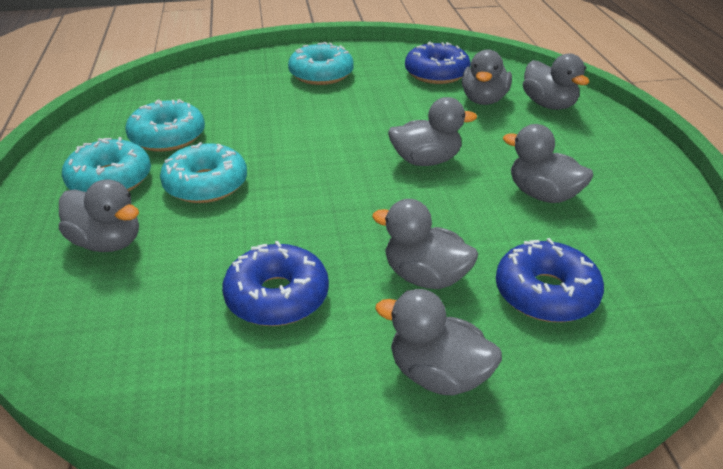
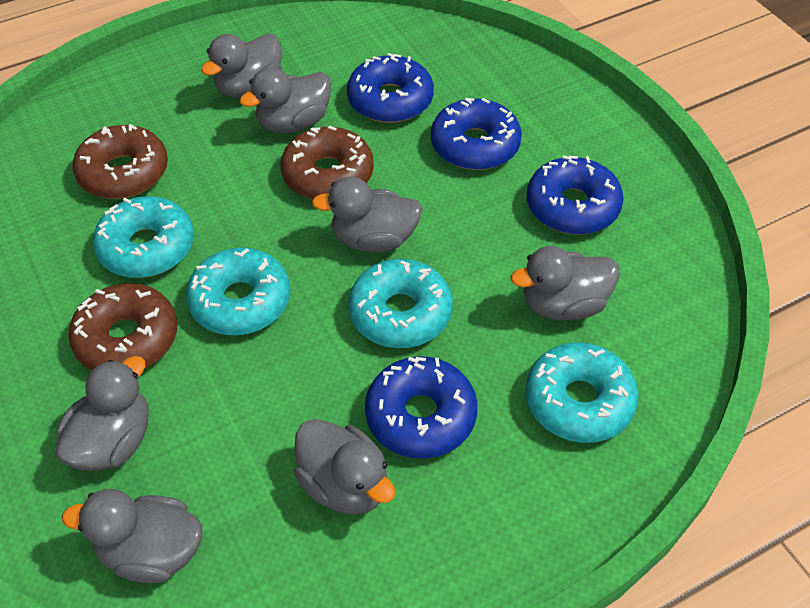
blue donut: 3 -> 4
brown donut: 0 -> 3

